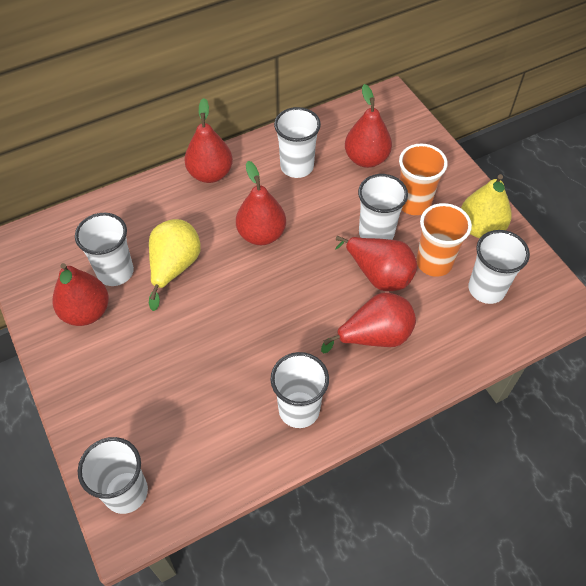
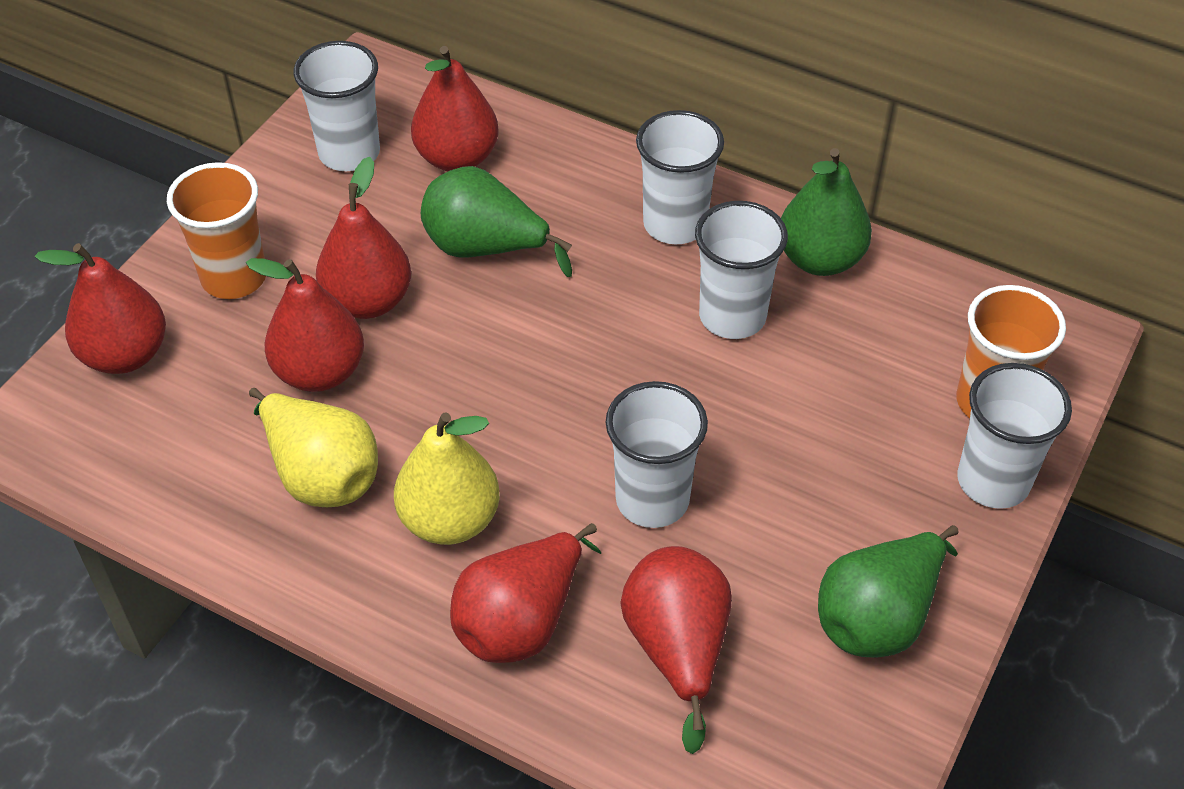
green pear: 0 -> 3
white cup: 6 -> 5

